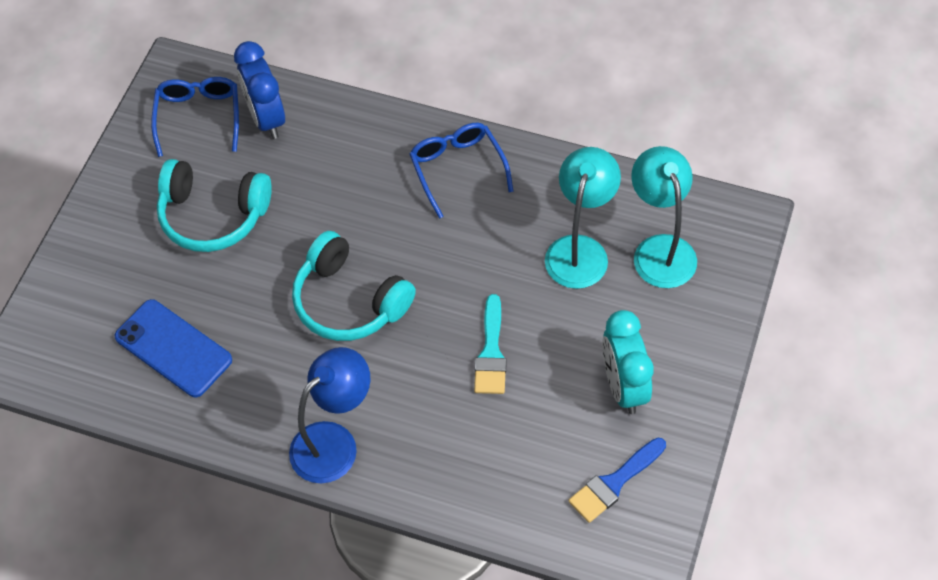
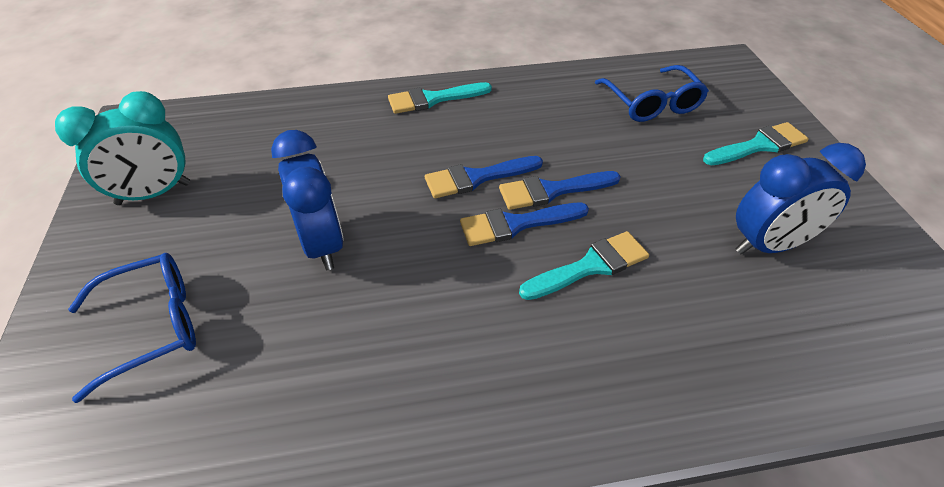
blue brush: 1 -> 3
blue clock: 1 -> 2
blue lamp: 1 -> 0
blue phone: 1 -> 0
turquoise brush: 1 -> 3
turquoise headphones: 2 -> 0
turquoise lamp: 2 -> 0

